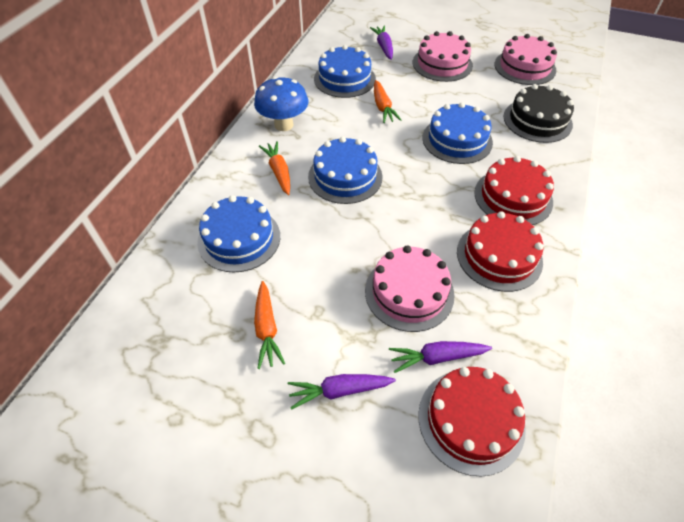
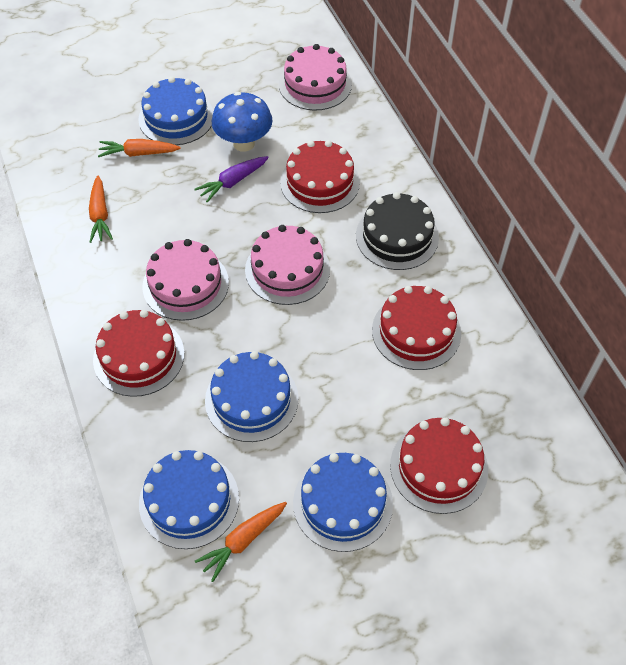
purple carrot: 3 -> 1
red cake: 3 -> 4

